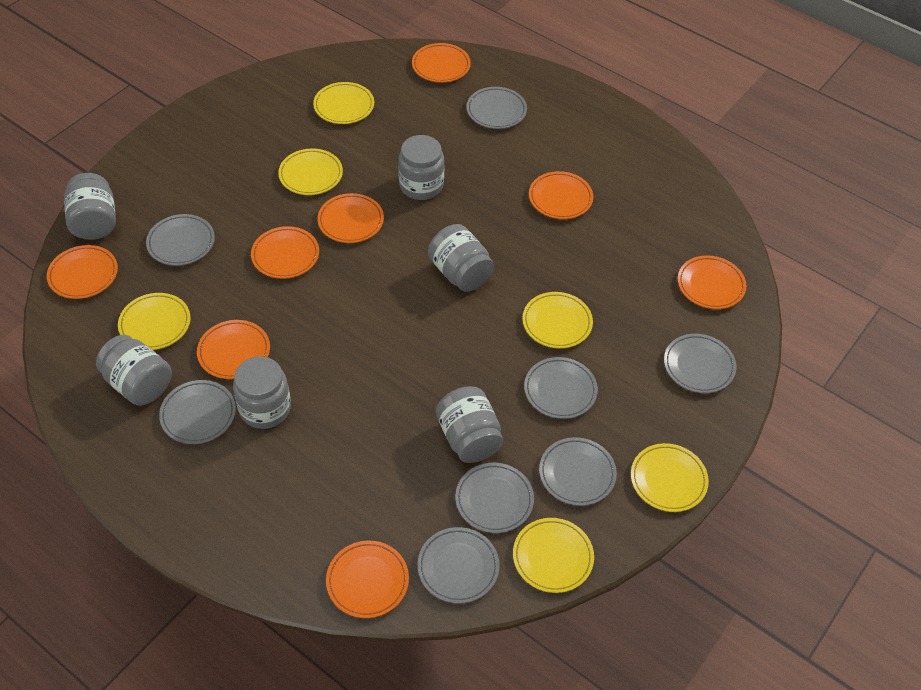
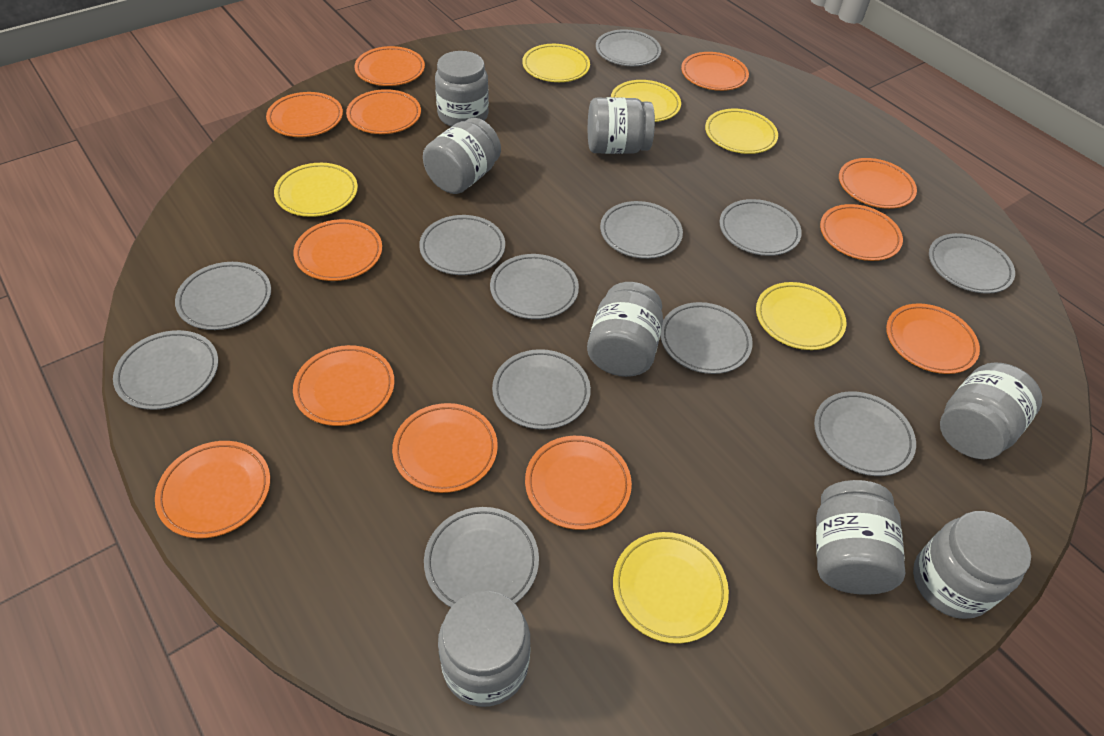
grey jar: 6 -> 8
grey plate: 8 -> 12
orange plate: 8 -> 12

